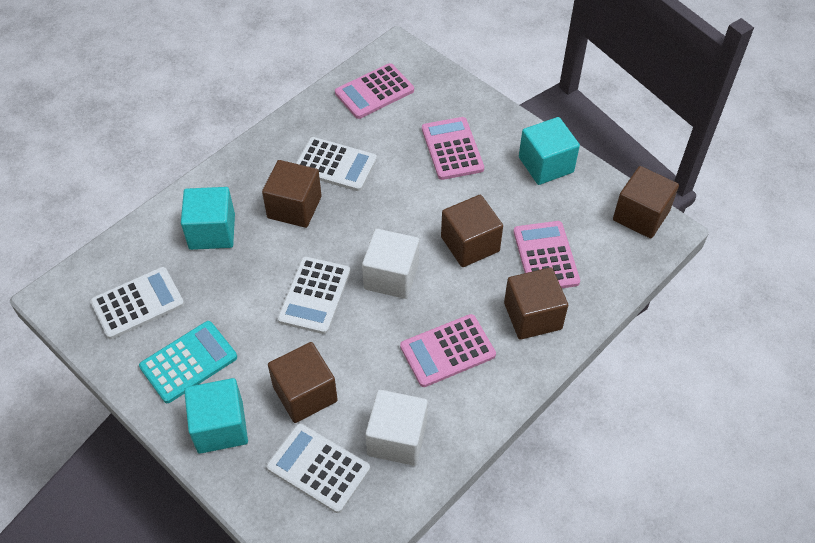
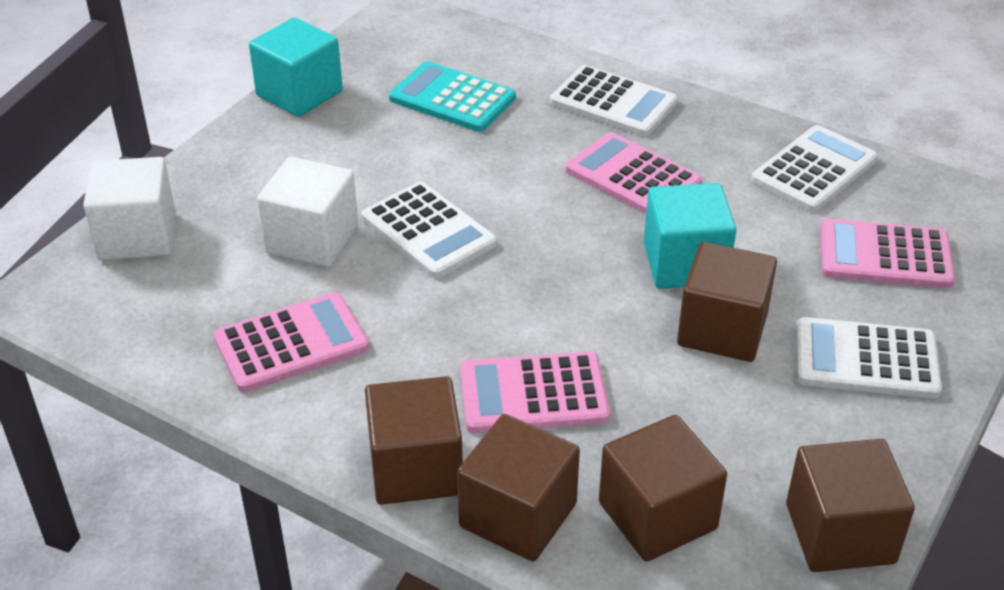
turquoise cube: 3 -> 2

